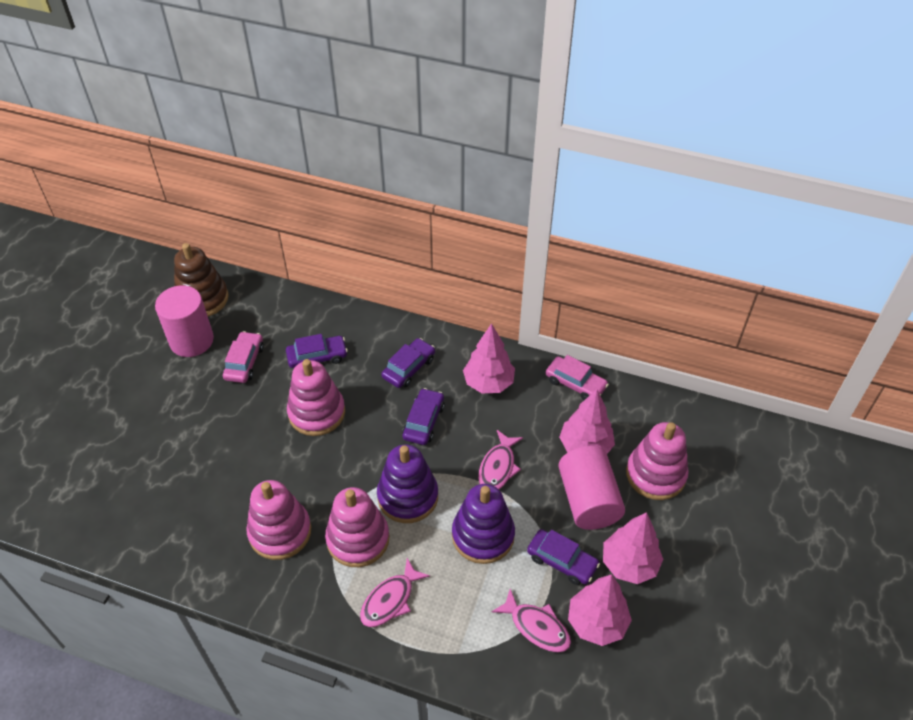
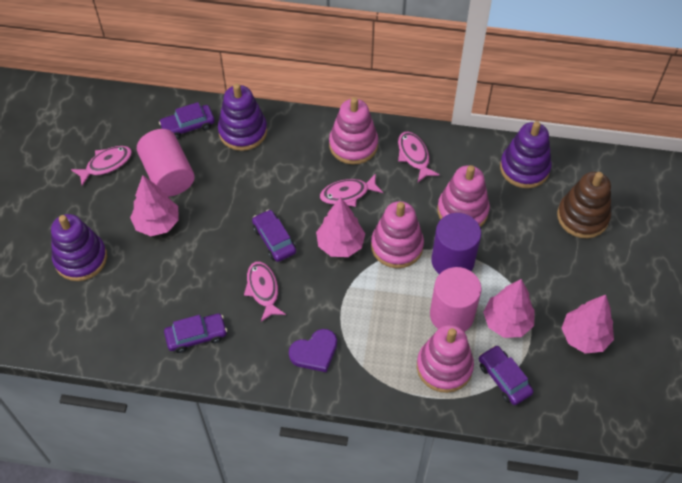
pink car: 2 -> 0
pink fish: 3 -> 4
purple cylinder: 0 -> 1
purple heart: 0 -> 1
purple stacking toy: 2 -> 3

